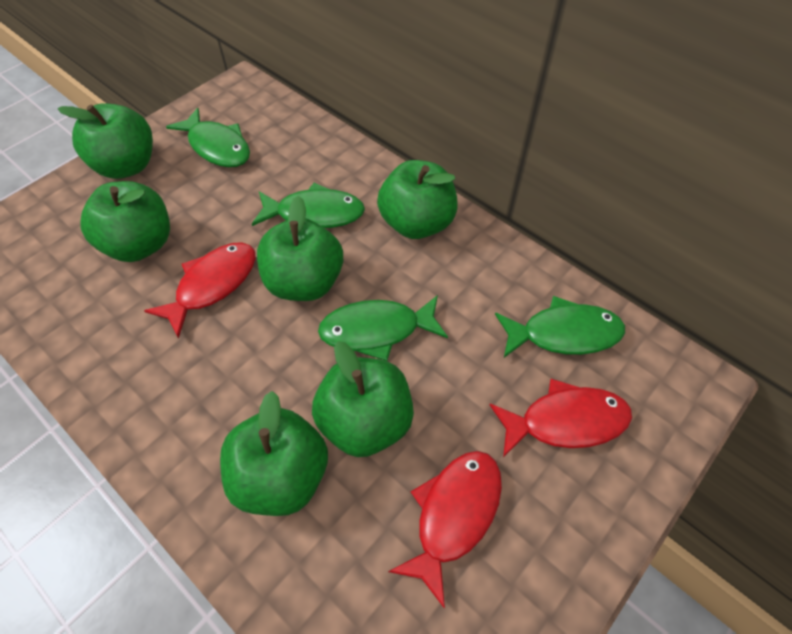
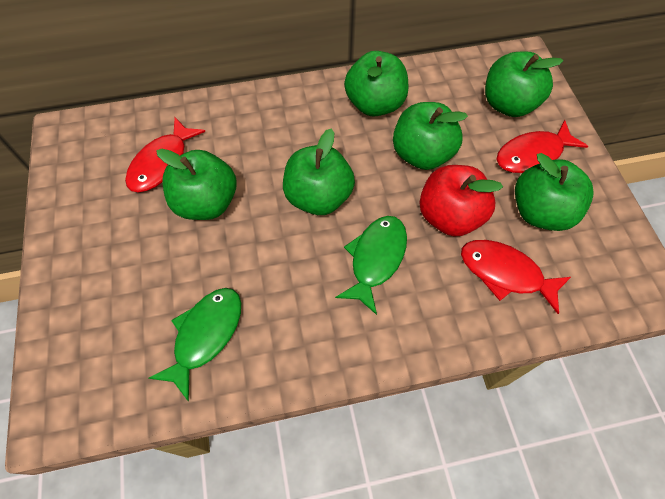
green fish: 4 -> 2
red apple: 0 -> 1

